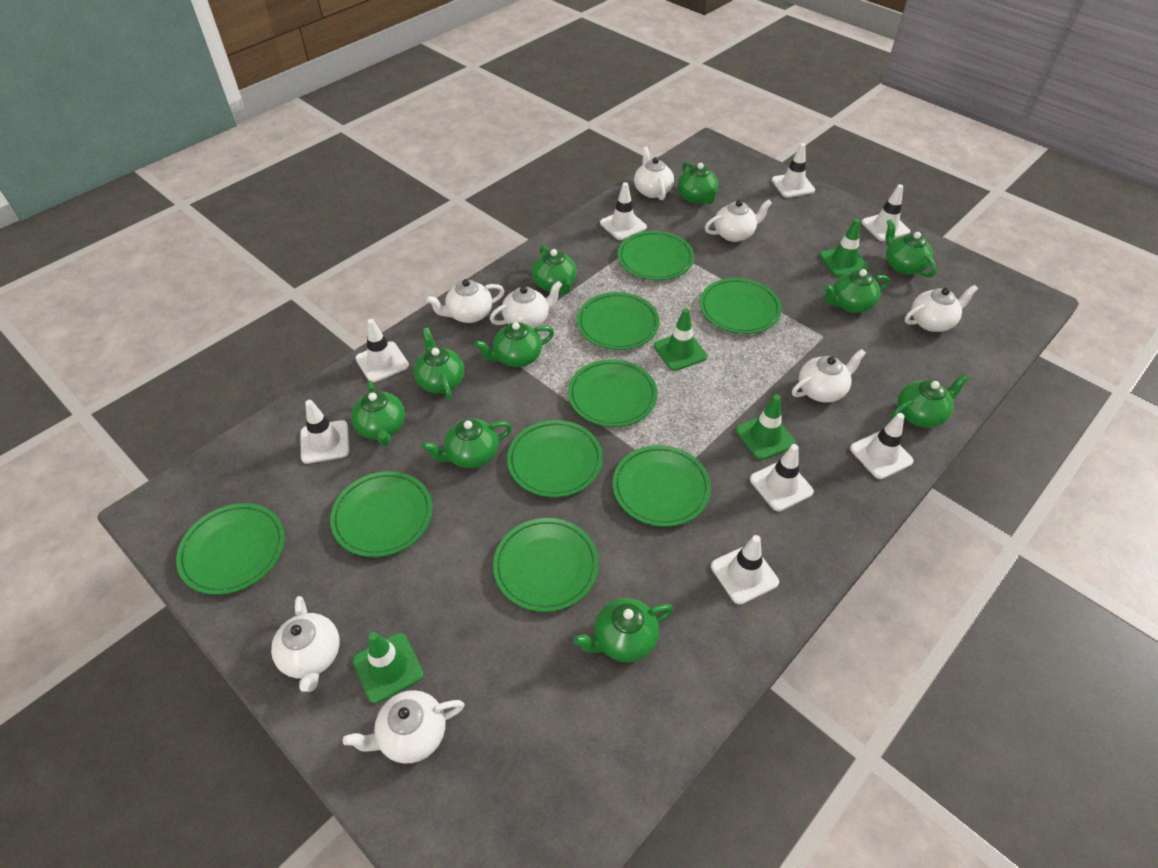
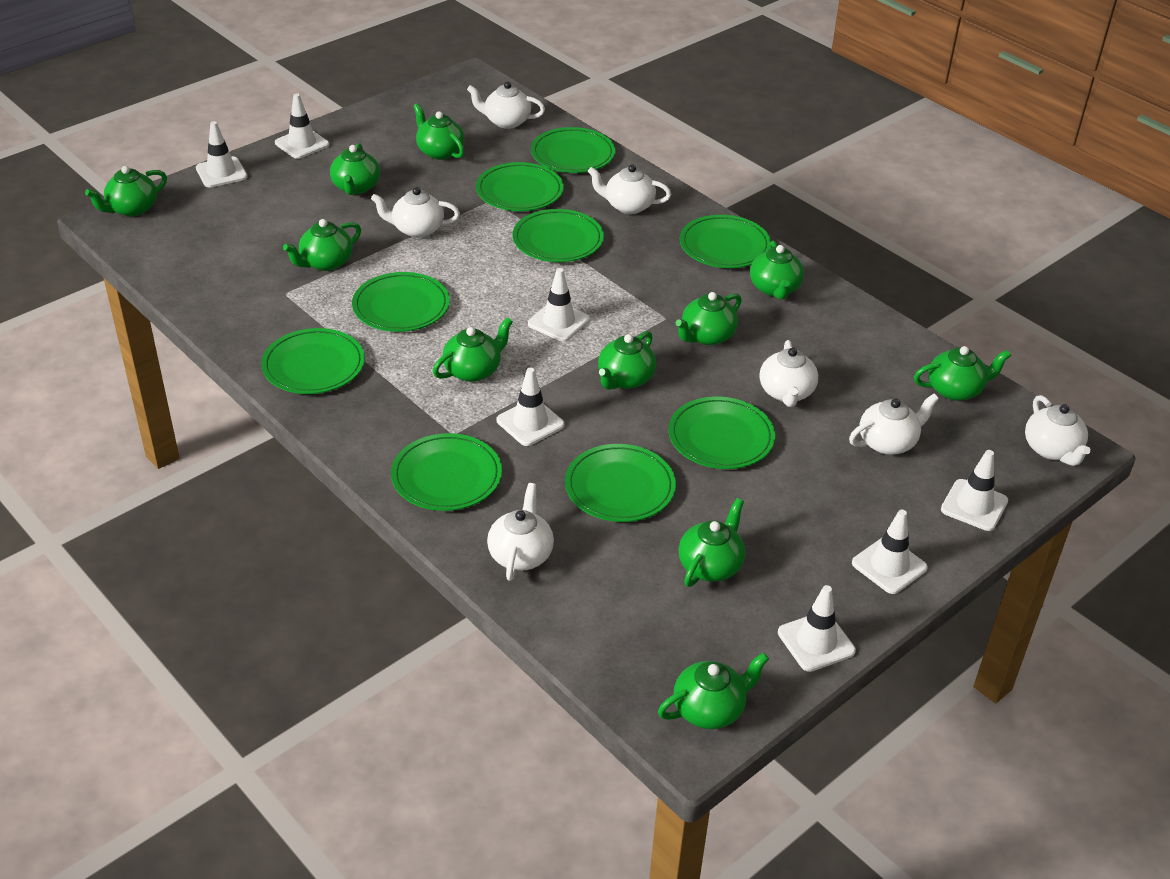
green teapot: 10 -> 11
green traffic cone: 4 -> 0
white teapot: 8 -> 7
white traffic cone: 8 -> 7

